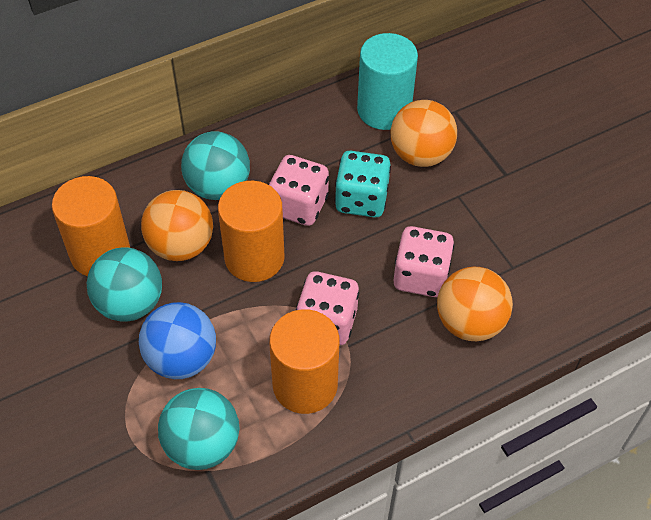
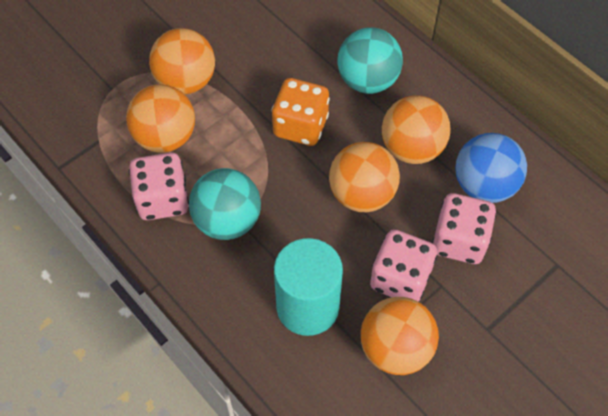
orange ball: 3 -> 5
orange cylinder: 3 -> 0
orange dice: 0 -> 1
turquoise ball: 3 -> 2
turquoise dice: 1 -> 0

